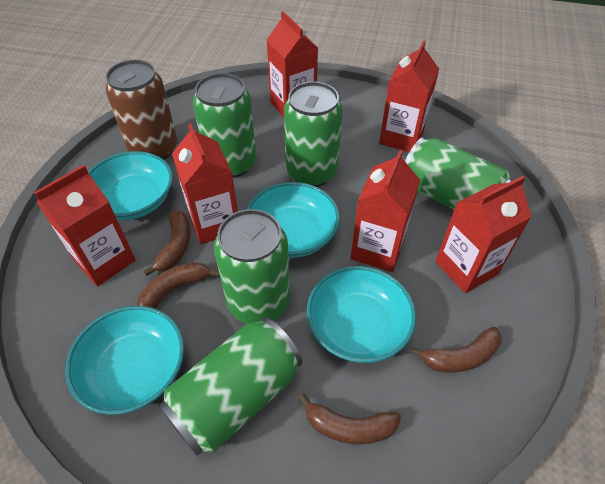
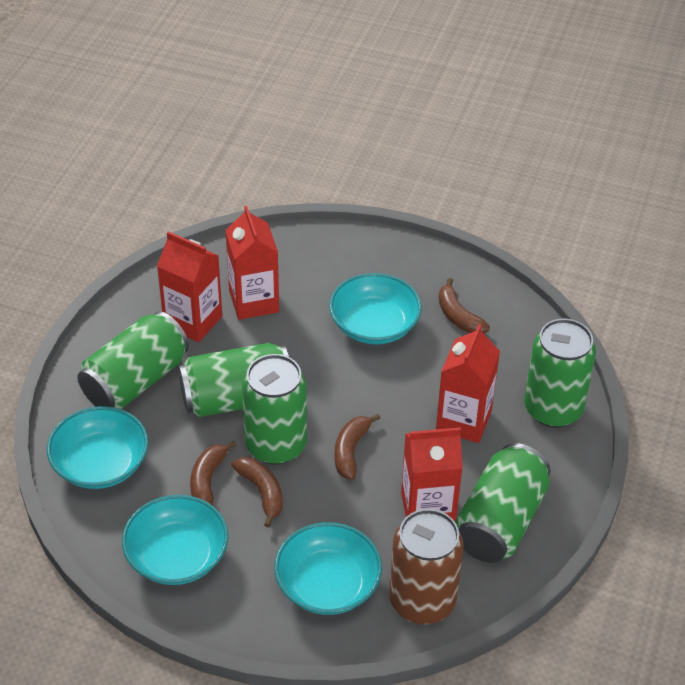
red carton: 6 -> 4

